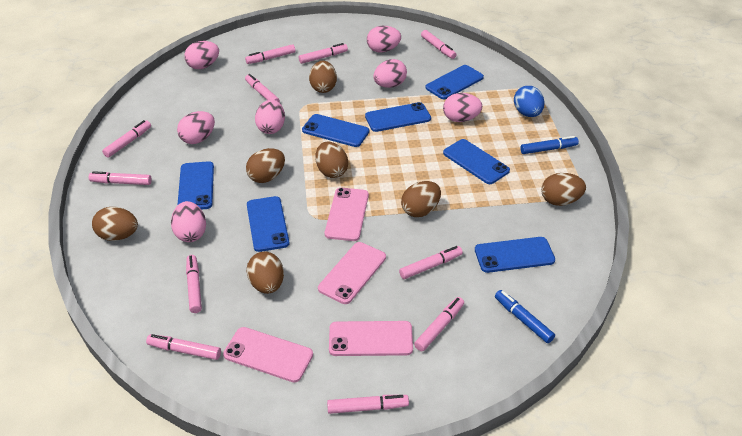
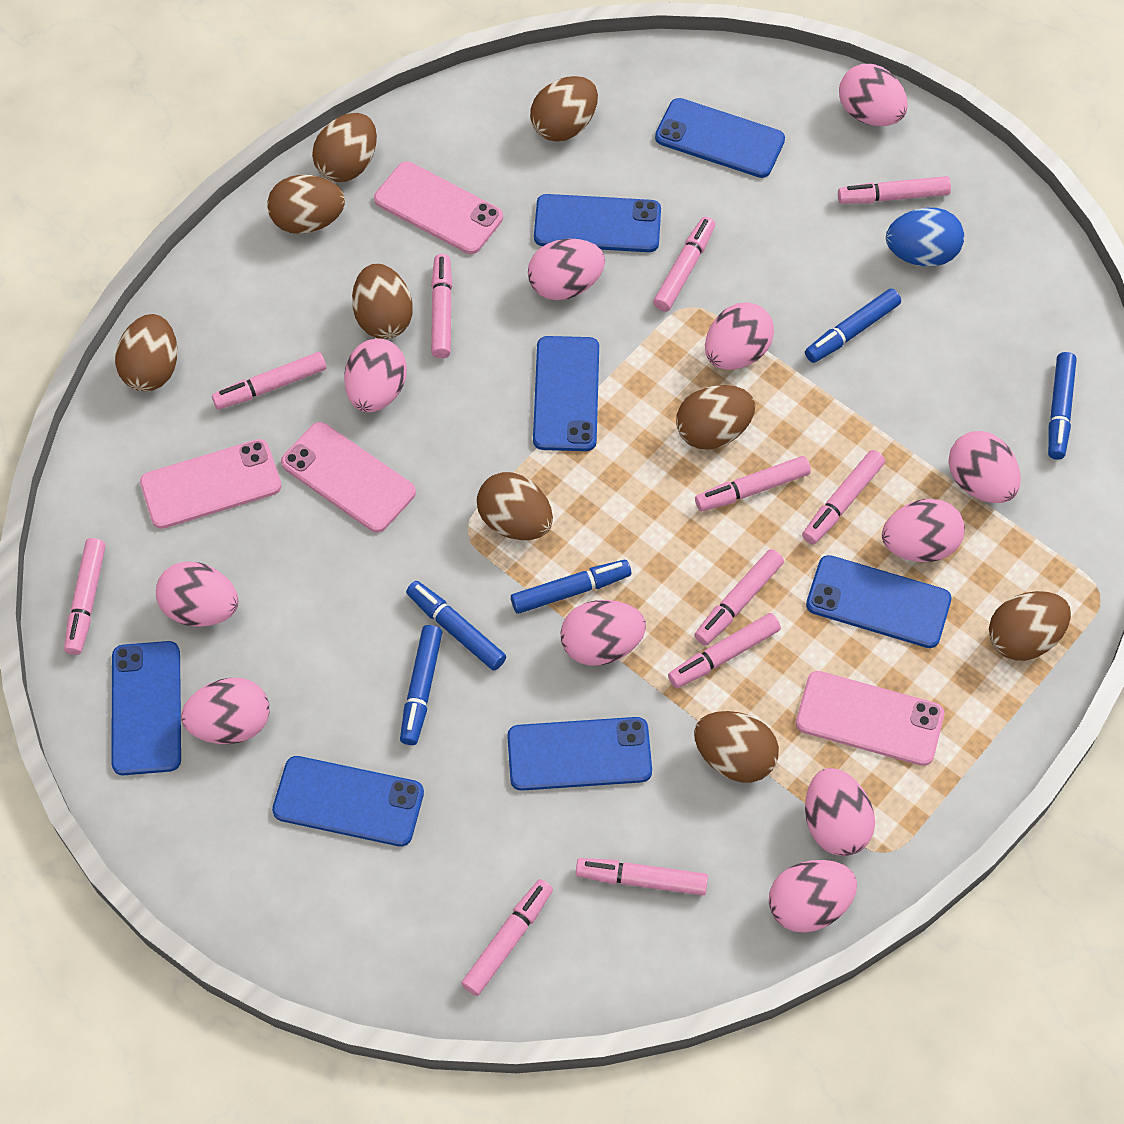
blue marker: 2 -> 5
brown egg: 7 -> 9
pink egg: 7 -> 11

